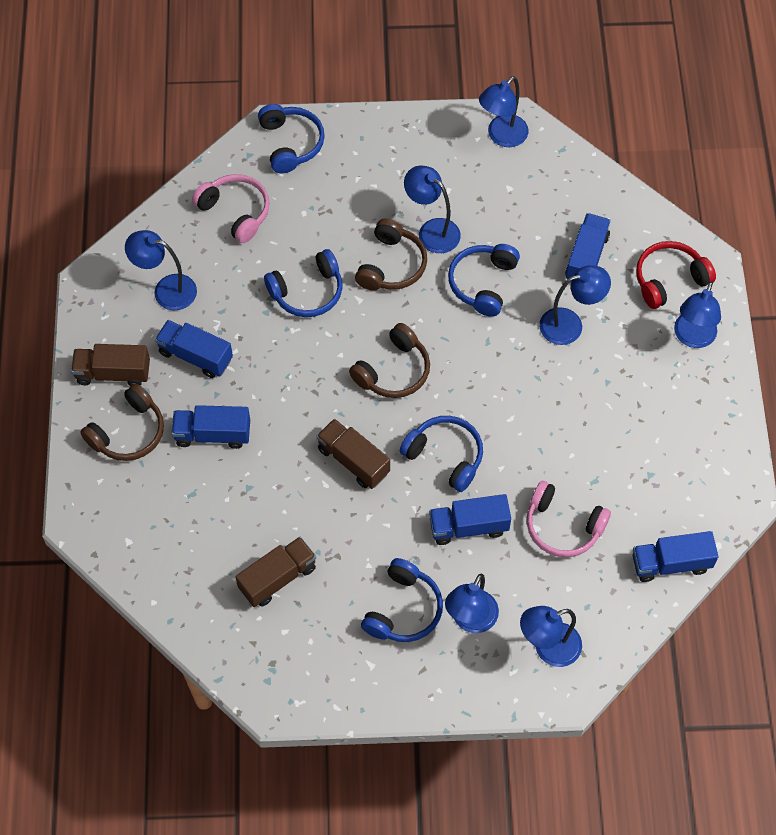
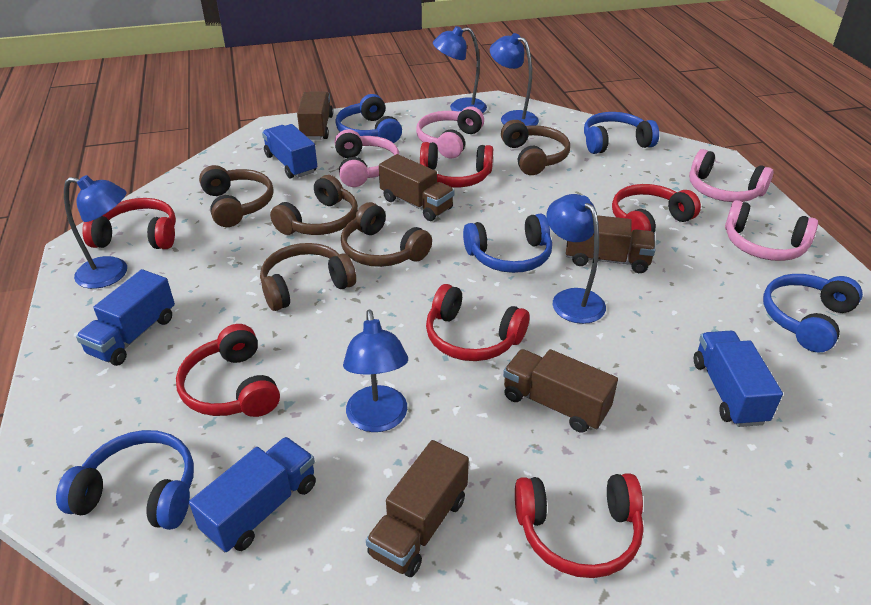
blue lamp: 7 -> 5
blue truck: 5 -> 4
brown headphones: 3 -> 5
brown truck: 3 -> 5
pink headphones: 2 -> 4
red headphones: 1 -> 6

